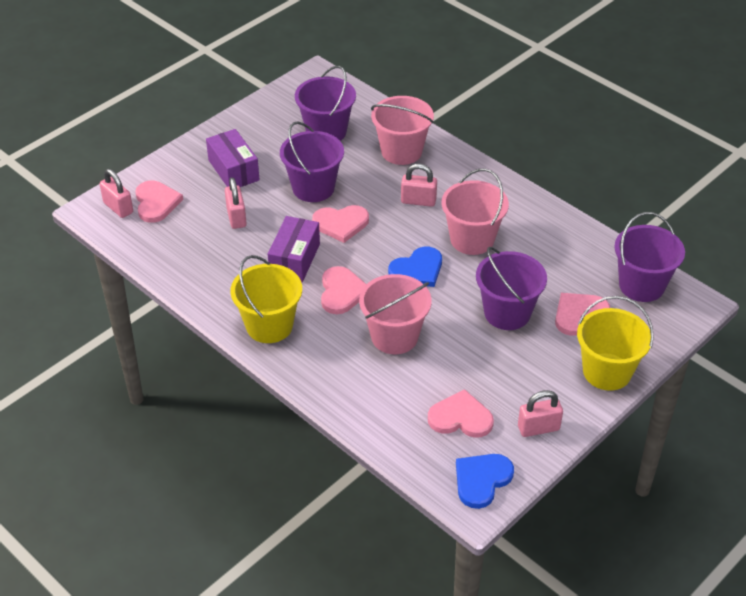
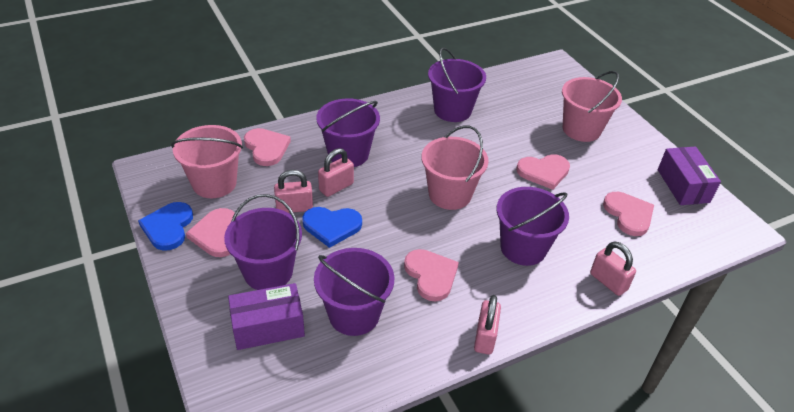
purple bucket: 4 -> 5
yellow bucket: 2 -> 0

